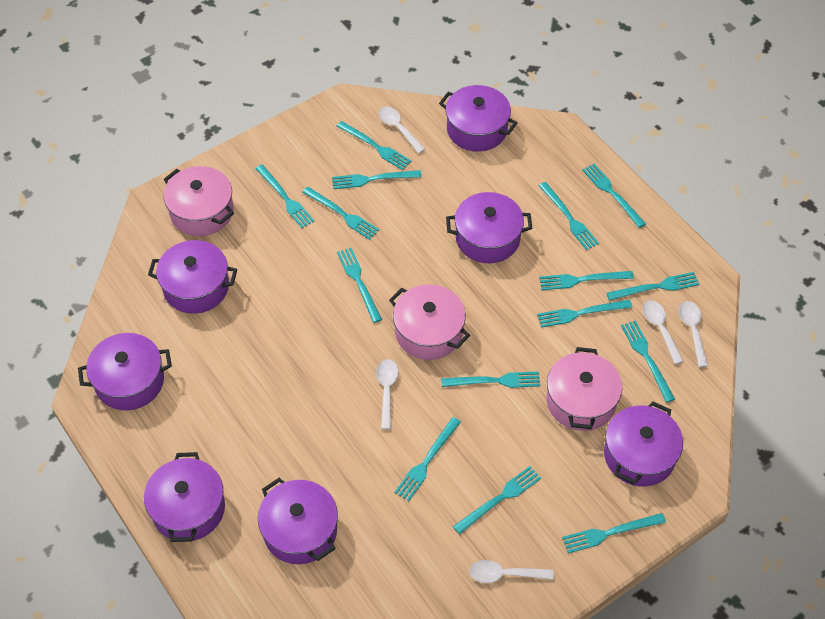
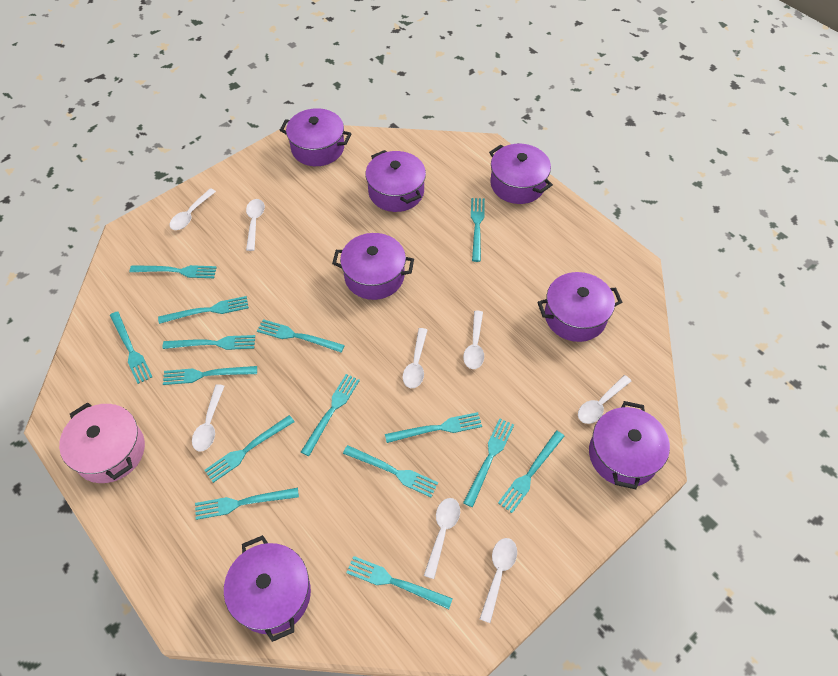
pink pot: 3 -> 1
white spoon: 5 -> 8

